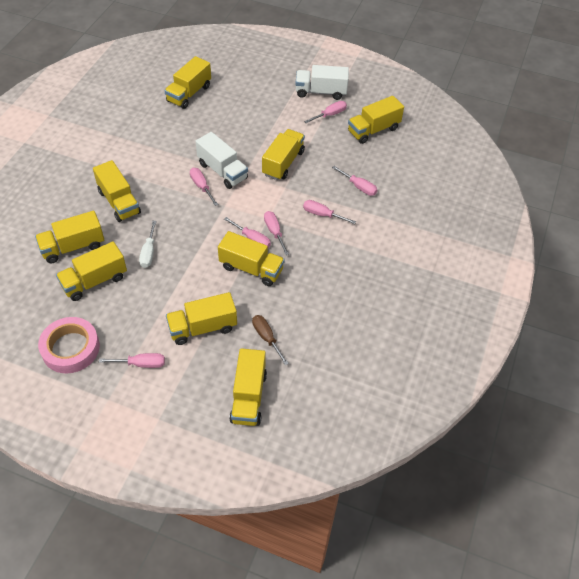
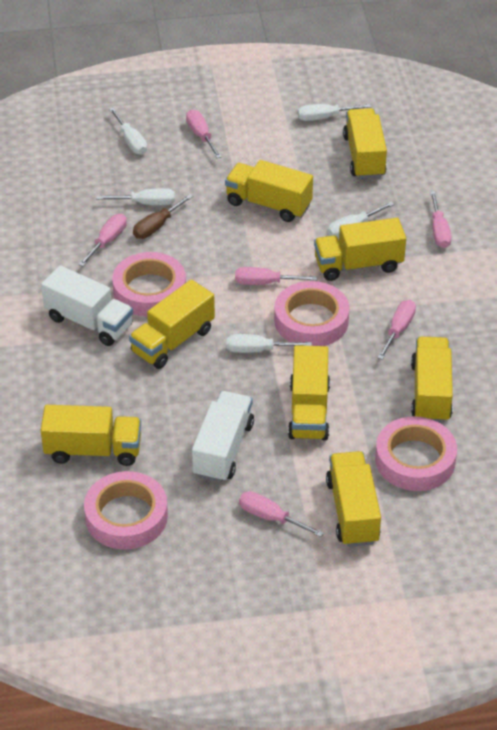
pink screwdriver: 7 -> 6
pink tape: 1 -> 4
white screwdriver: 1 -> 5
yellow truck: 9 -> 8

